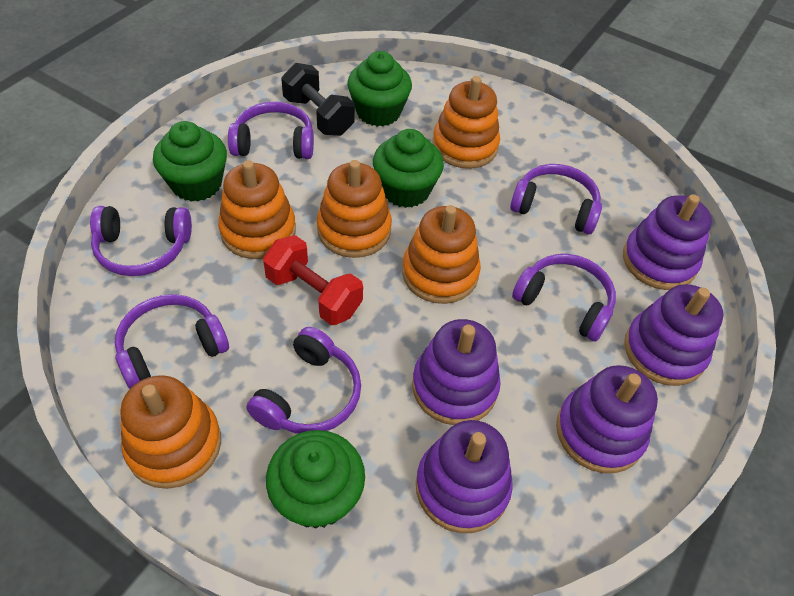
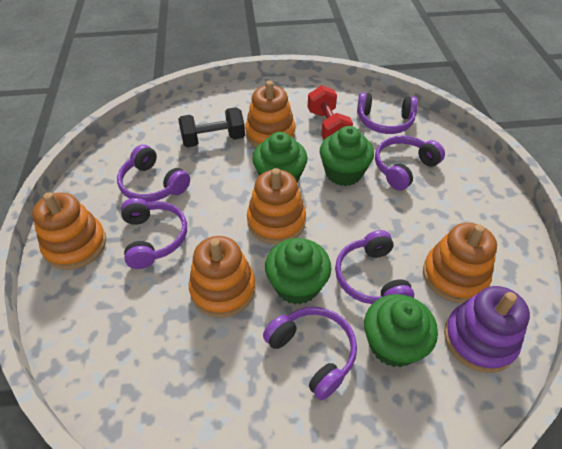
purple stacking toy: 5 -> 1

